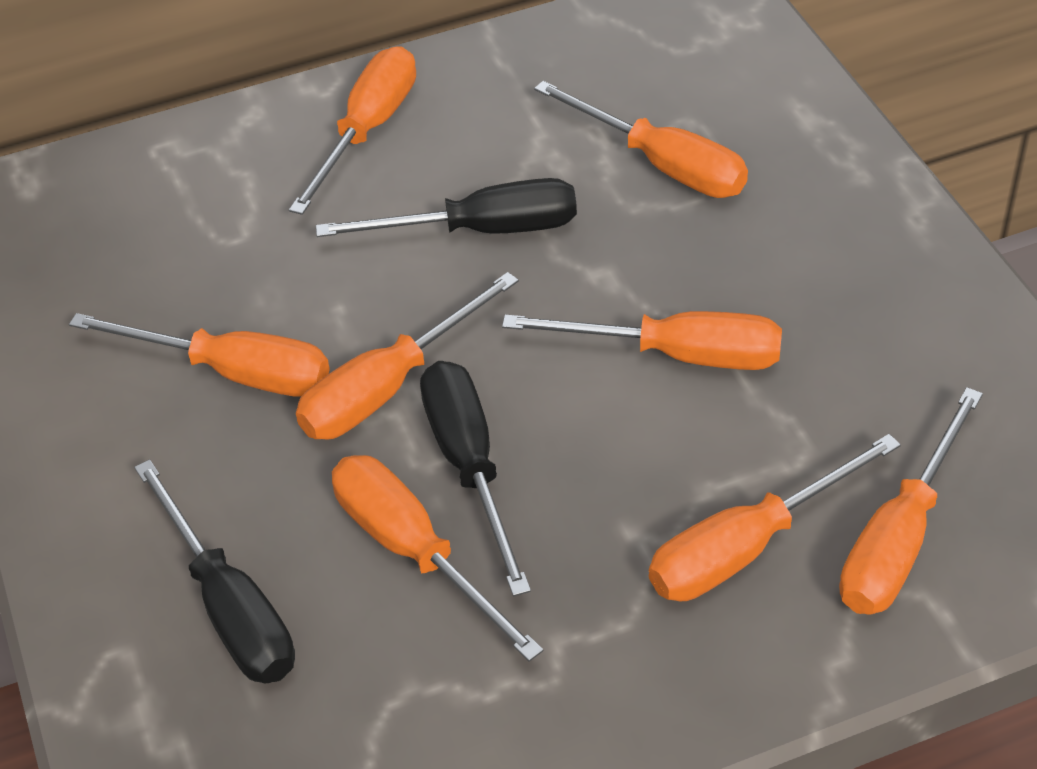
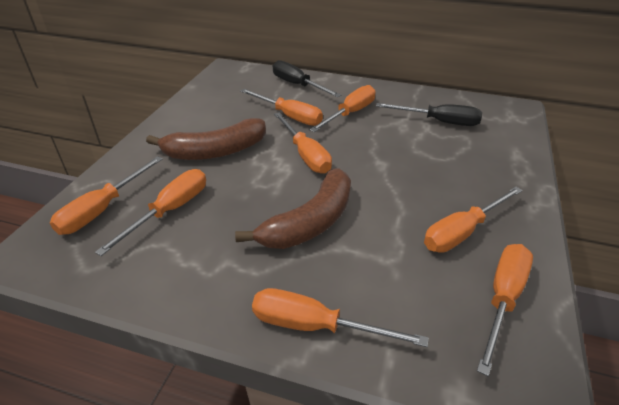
black screwdriver: 3 -> 2
brown banana: 0 -> 2

